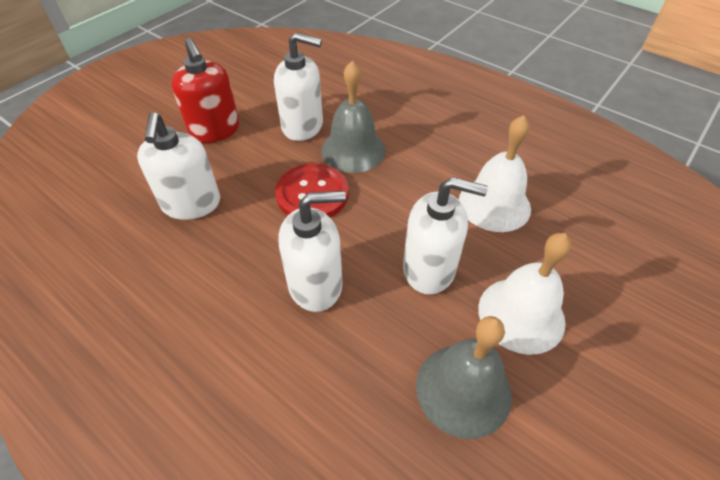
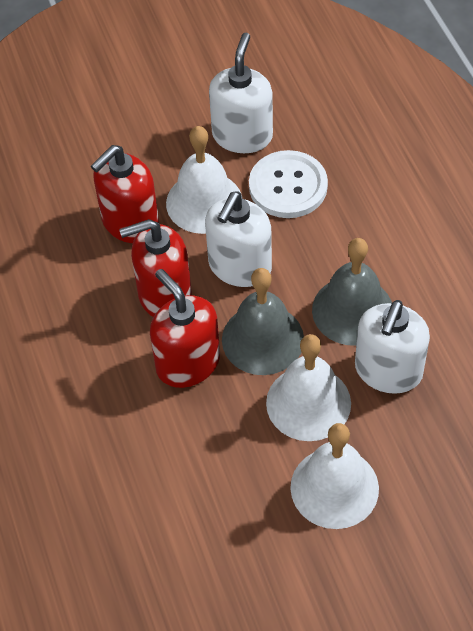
red button: 1 -> 0
red soap dispenser: 1 -> 3
white bell: 2 -> 3
white button: 0 -> 1
white soap dispenser: 4 -> 3

